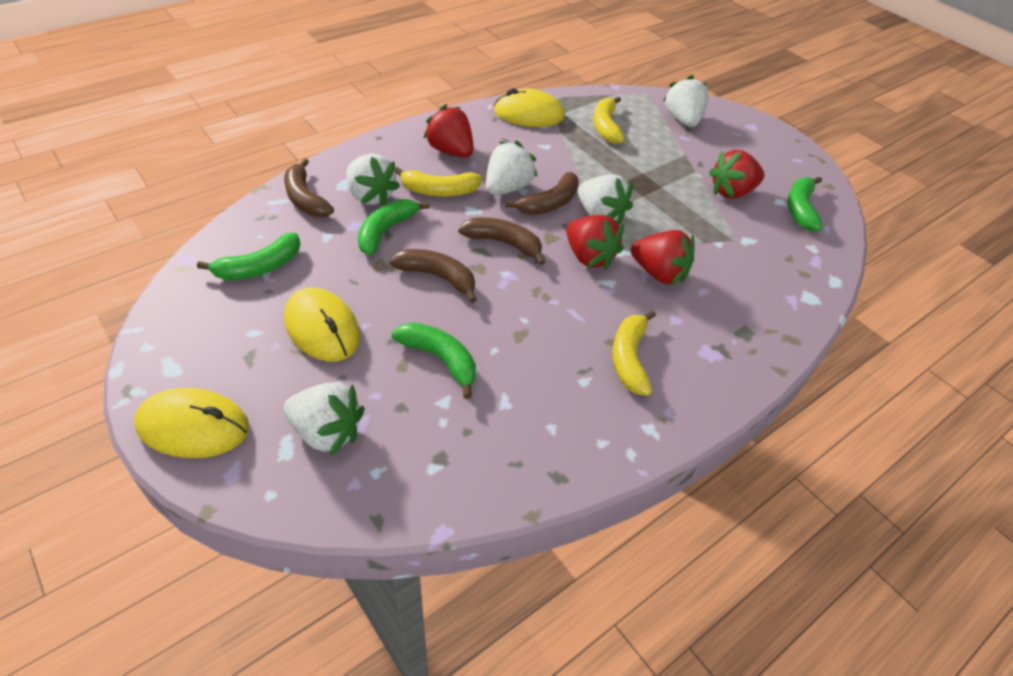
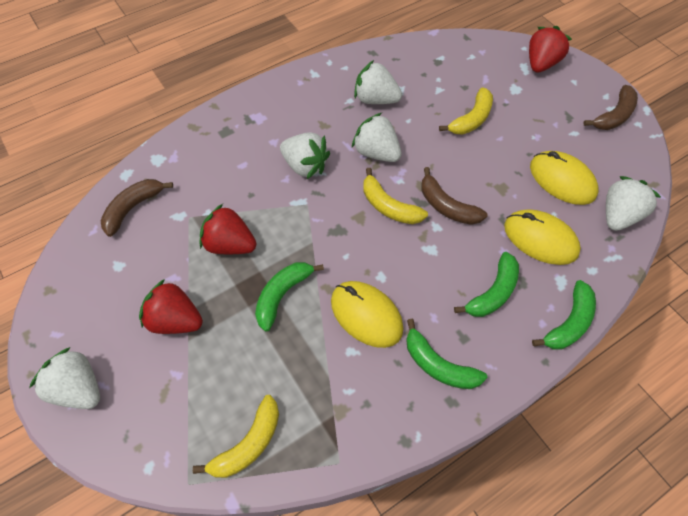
brown banana: 4 -> 3
red strawberry: 4 -> 3

